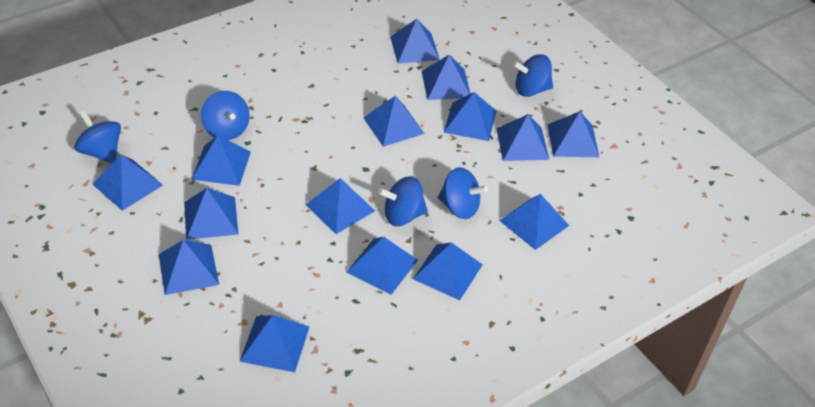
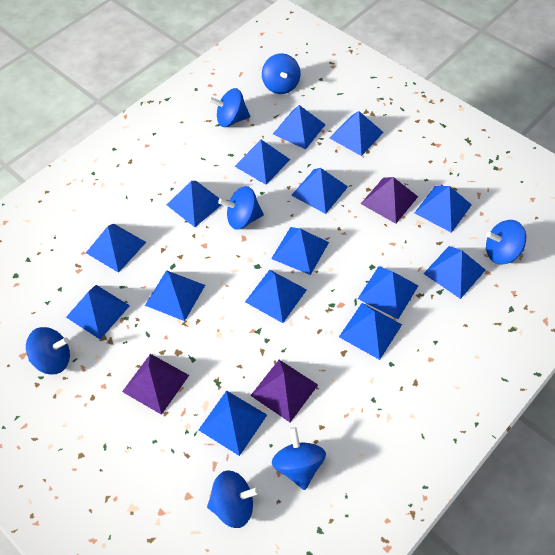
blue spinning top: 5 -> 7
purple pyramid: 0 -> 3

